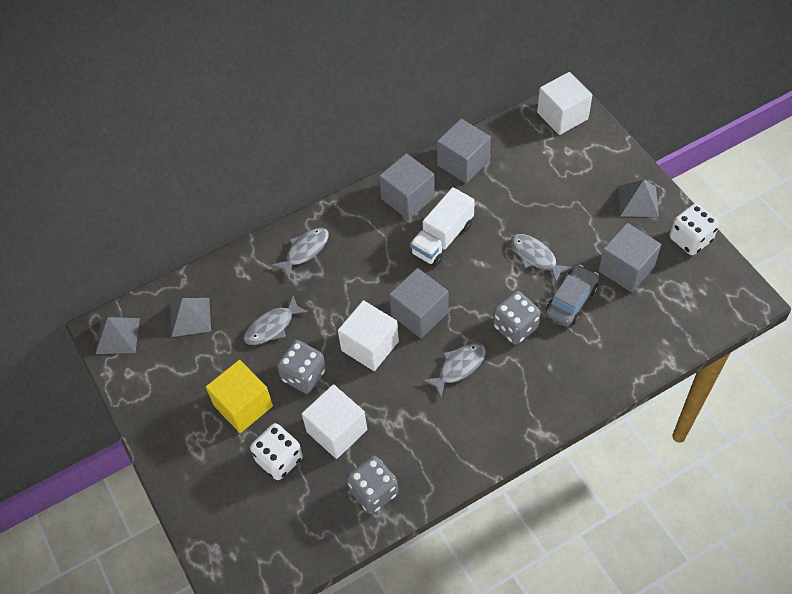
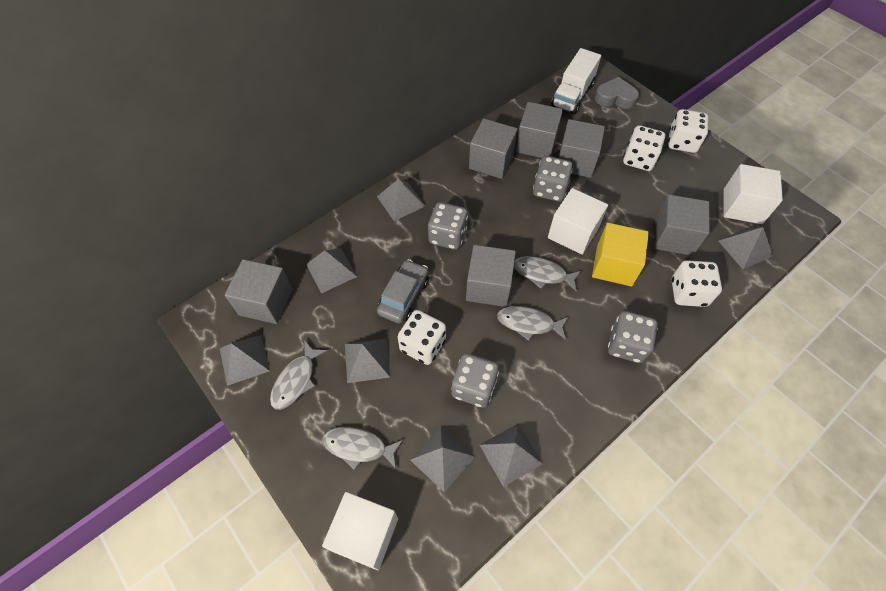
grey cube: 4 -> 6
grey dice: 3 -> 4
grey heart: 0 -> 1
grey pyramid: 3 -> 7
white dice: 2 -> 4

